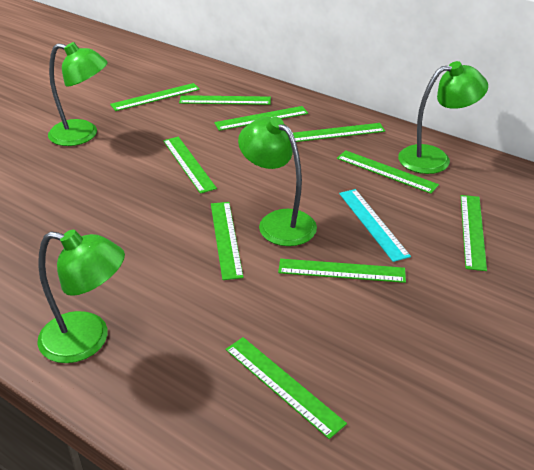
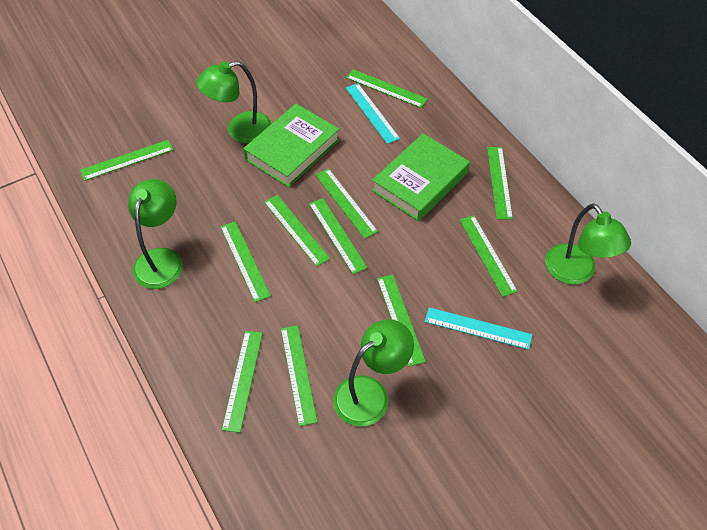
green book: 0 -> 2
green ruler: 10 -> 11
turquoise ruler: 1 -> 2

